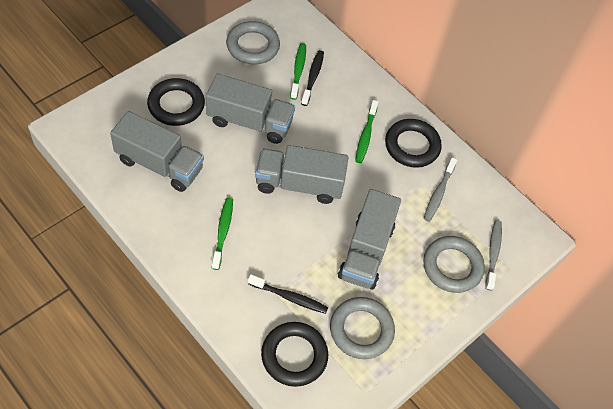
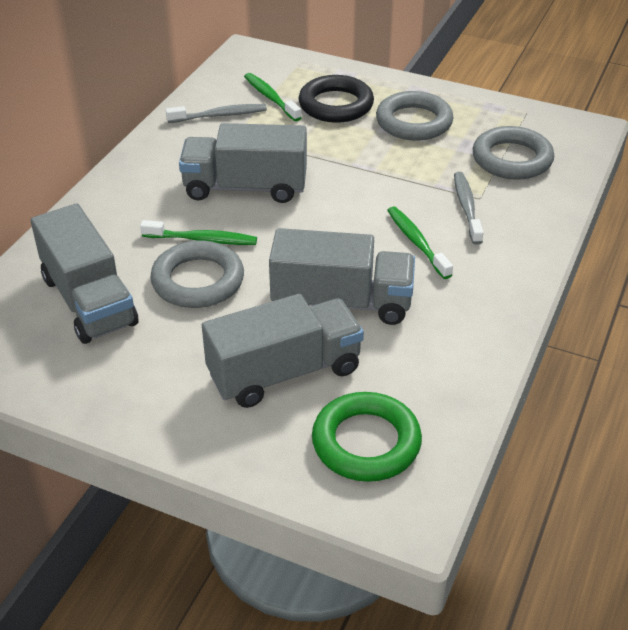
black ring: 3 -> 1
black toothbrush: 2 -> 0
green ring: 0 -> 1

